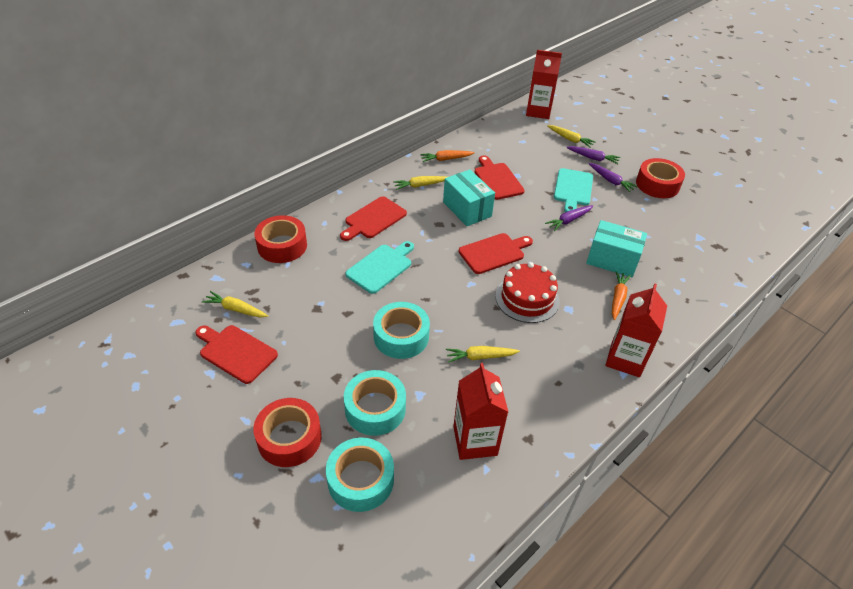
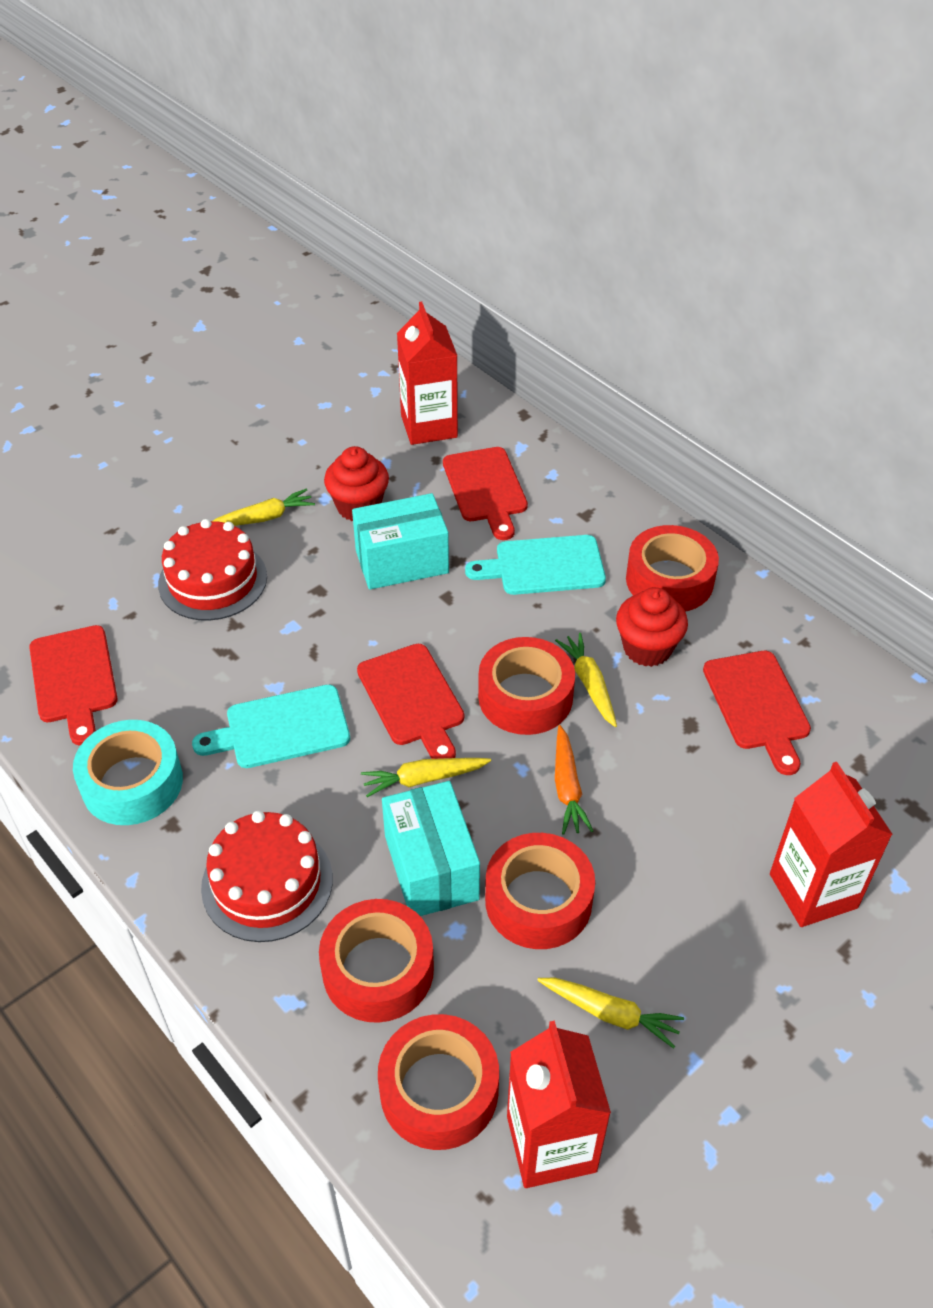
orange carrot: 2 -> 1
purple carrot: 3 -> 0
red cake: 1 -> 2
red cupcake: 0 -> 2
red tape: 3 -> 5
turquoise tape: 3 -> 1

